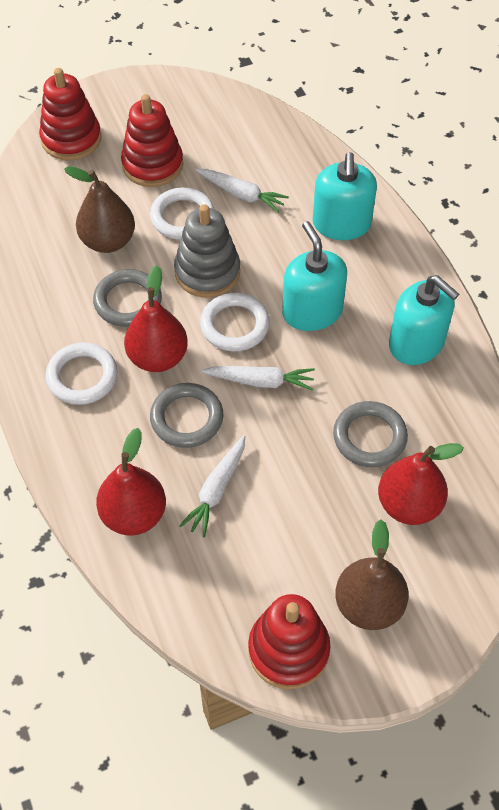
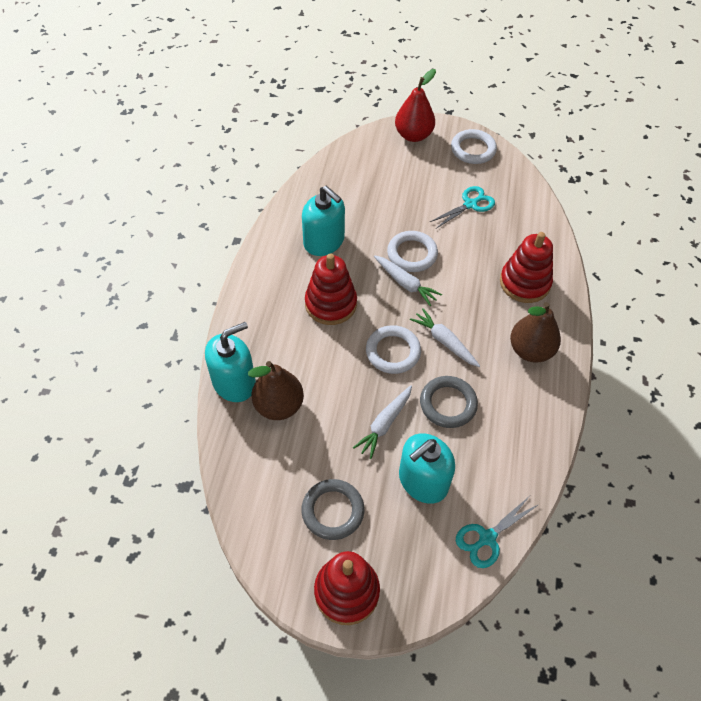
grey ring: 3 -> 2
grey stacking toy: 1 -> 0
red pear: 3 -> 1
turquoise scissors: 0 -> 2

